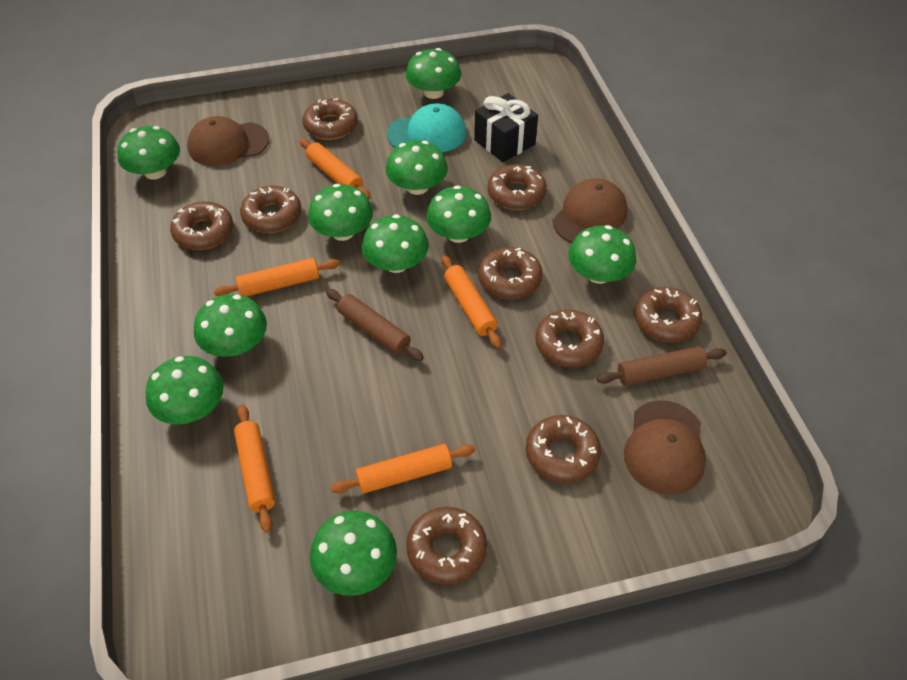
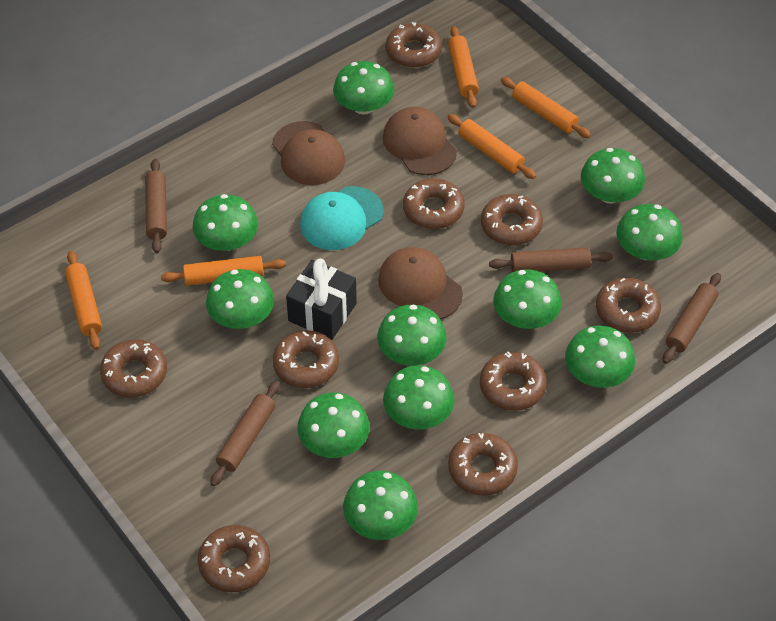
brown rolling pin: 2 -> 4
green mushroom: 10 -> 11

